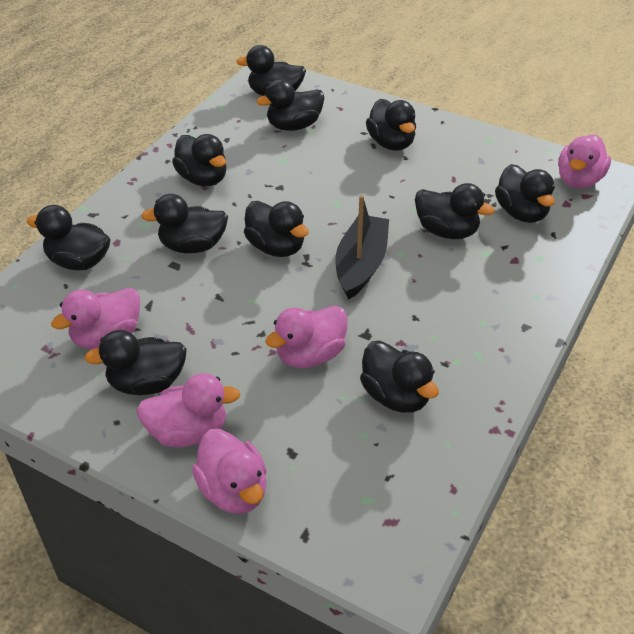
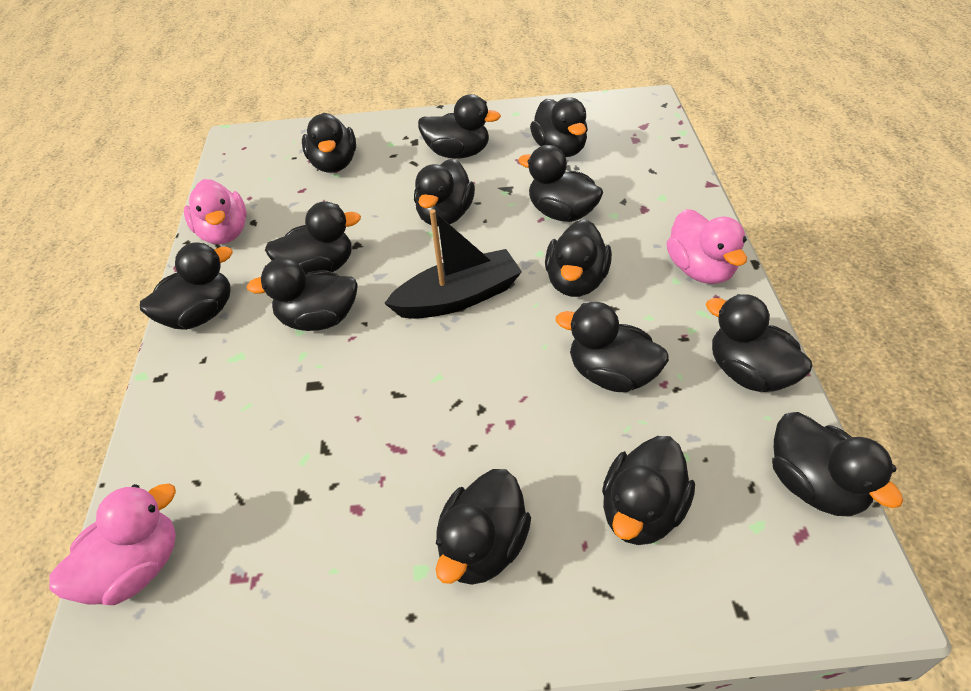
black duck: 11 -> 14
pink duck: 5 -> 3

